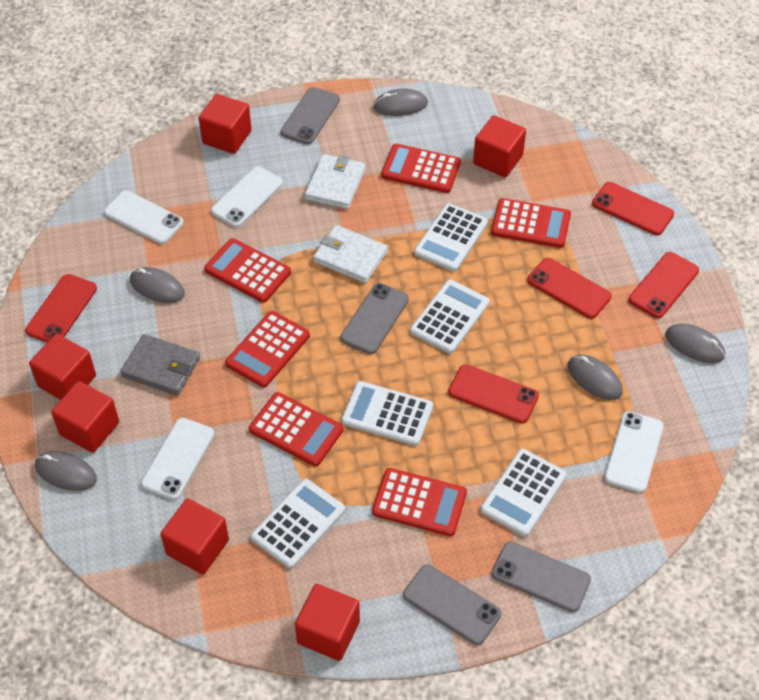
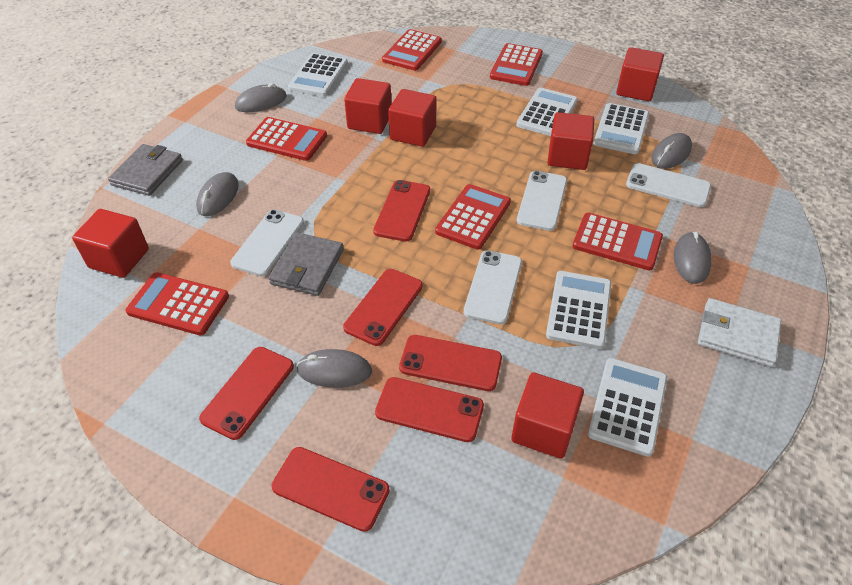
grey phone: 4 -> 0
grey wallet: 1 -> 2
red phone: 5 -> 6
white wallet: 2 -> 1

